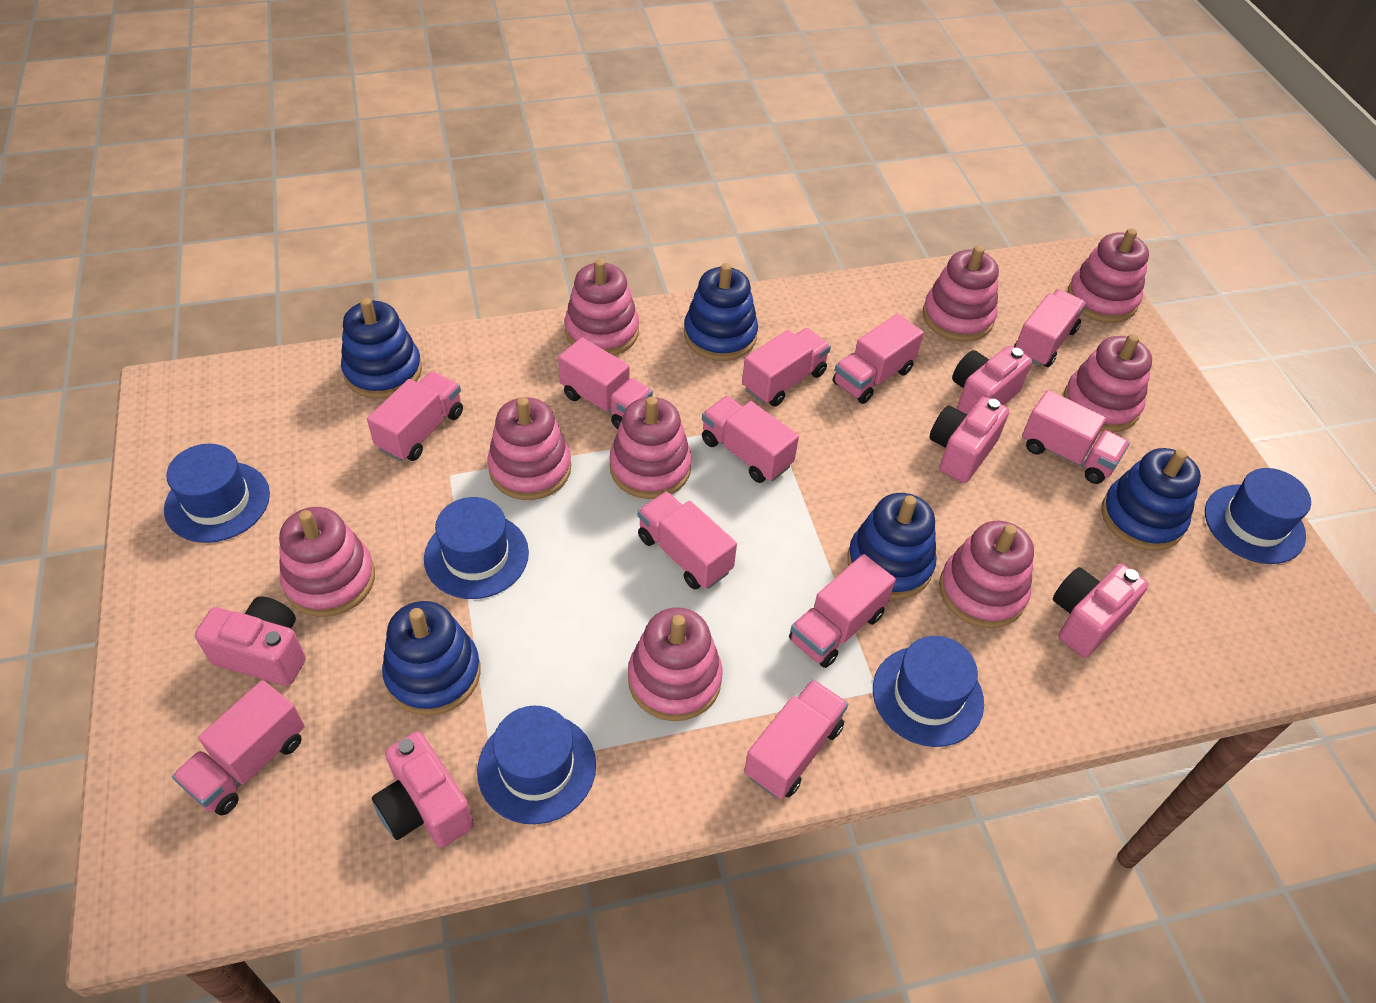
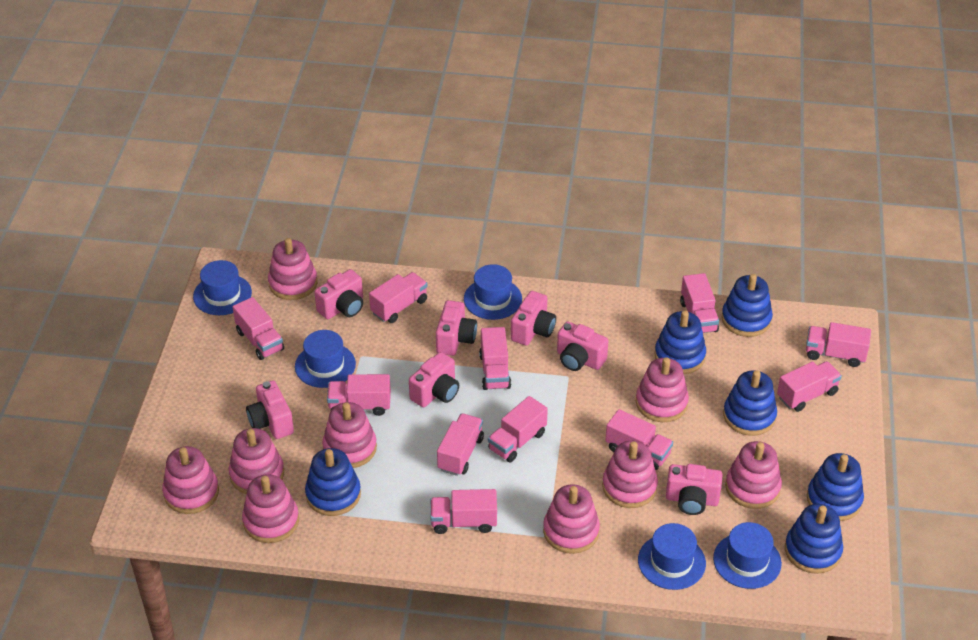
blue stacking toy: 5 -> 6
pink camera: 5 -> 7

